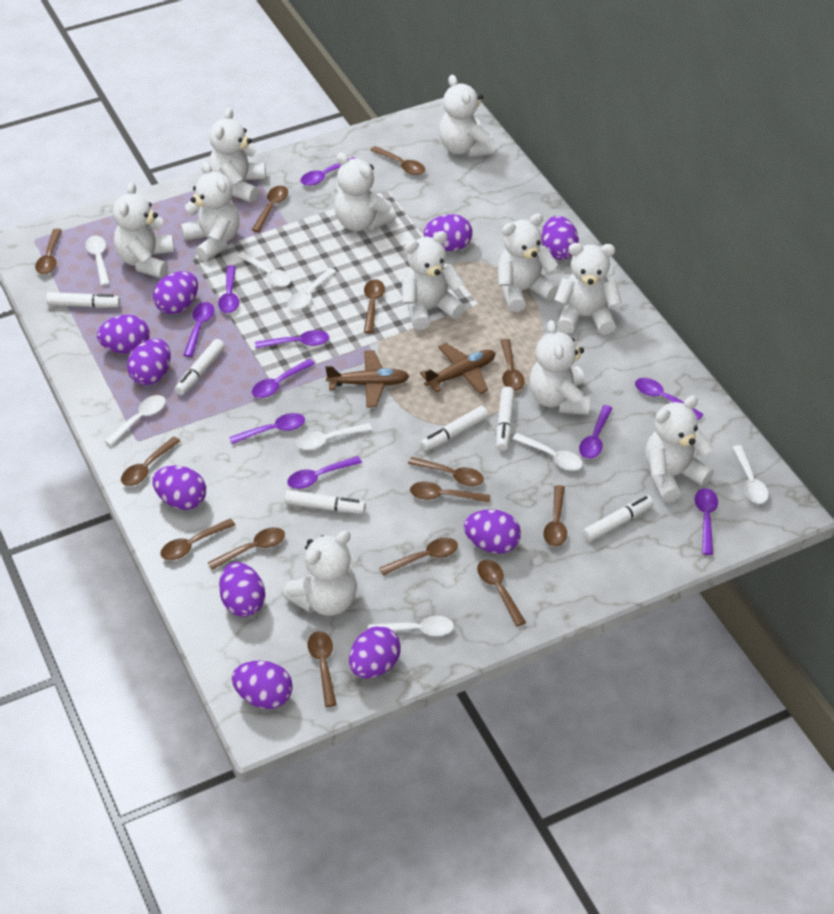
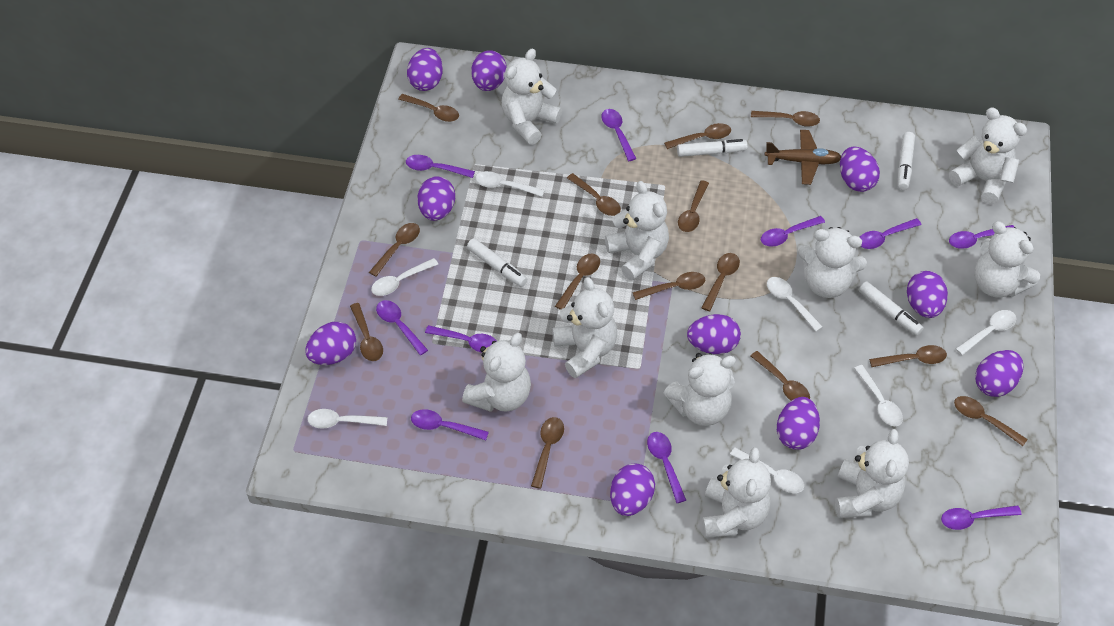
brown plane: 2 -> 1
white marker: 6 -> 4
white spoon: 8 -> 7
white teddy bear: 11 -> 10

